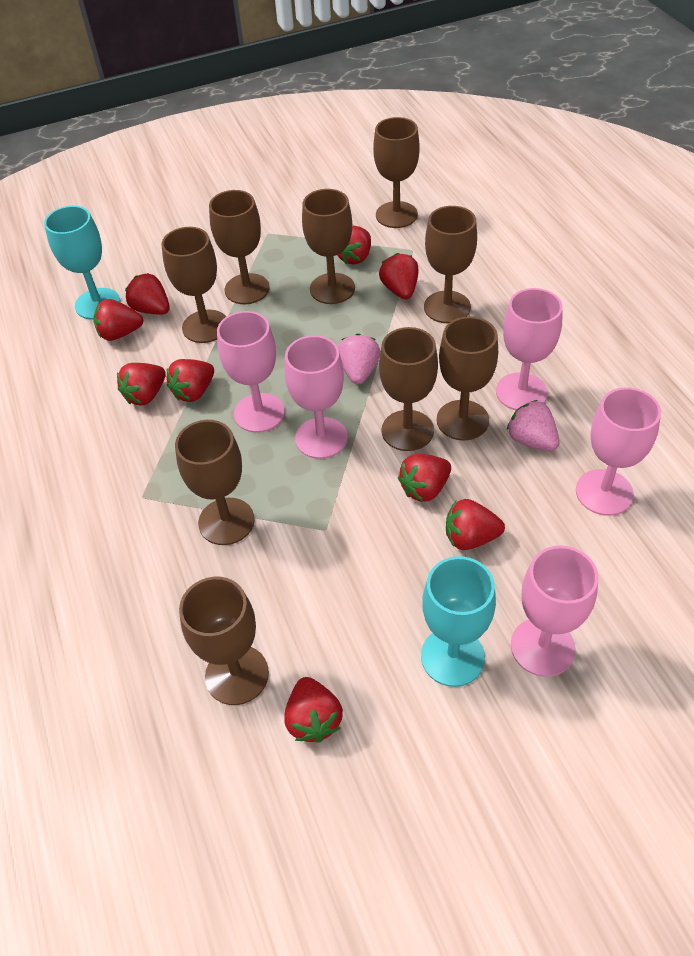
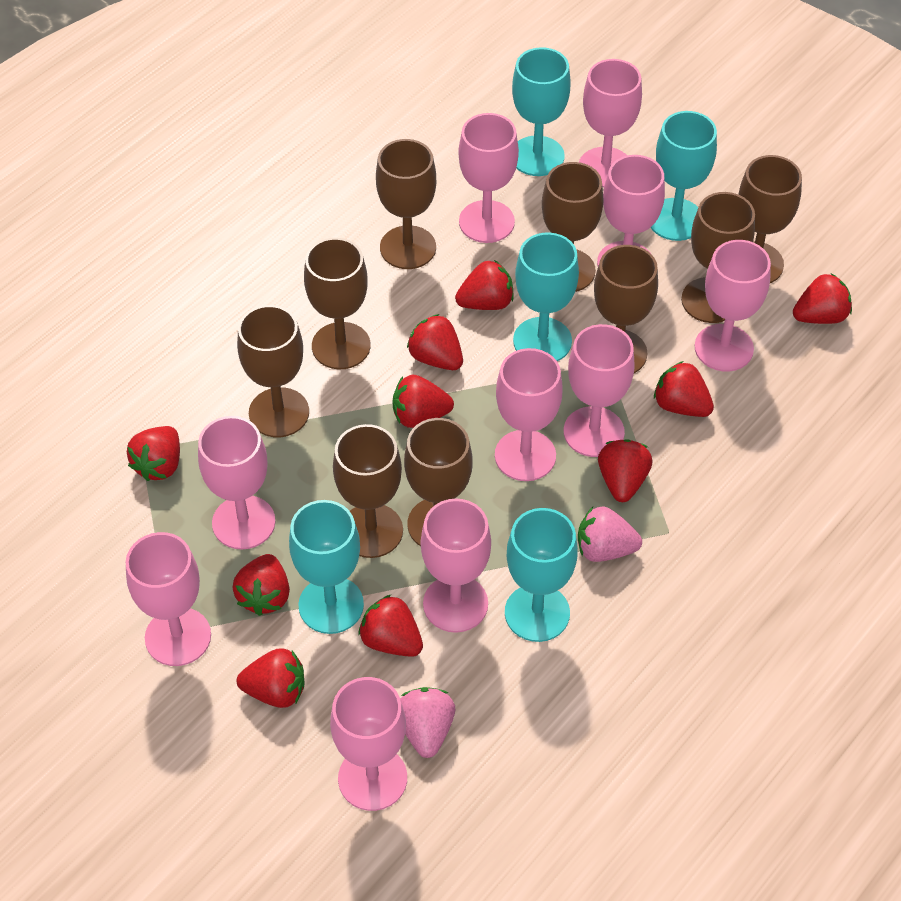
pink goblet: 5 -> 10
red strawberry: 9 -> 10
turquoise goblet: 2 -> 5

